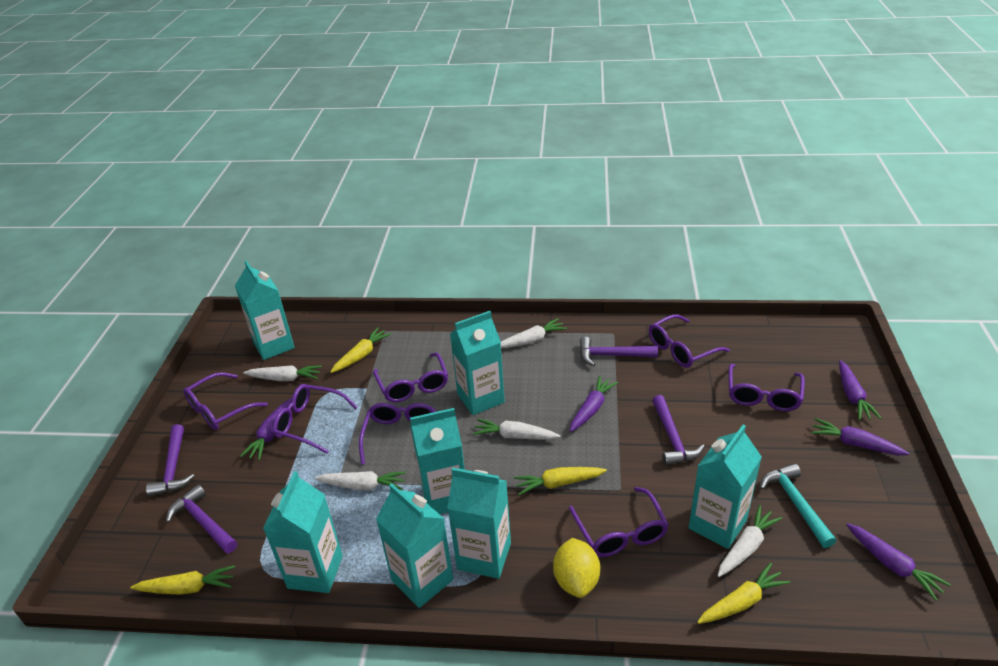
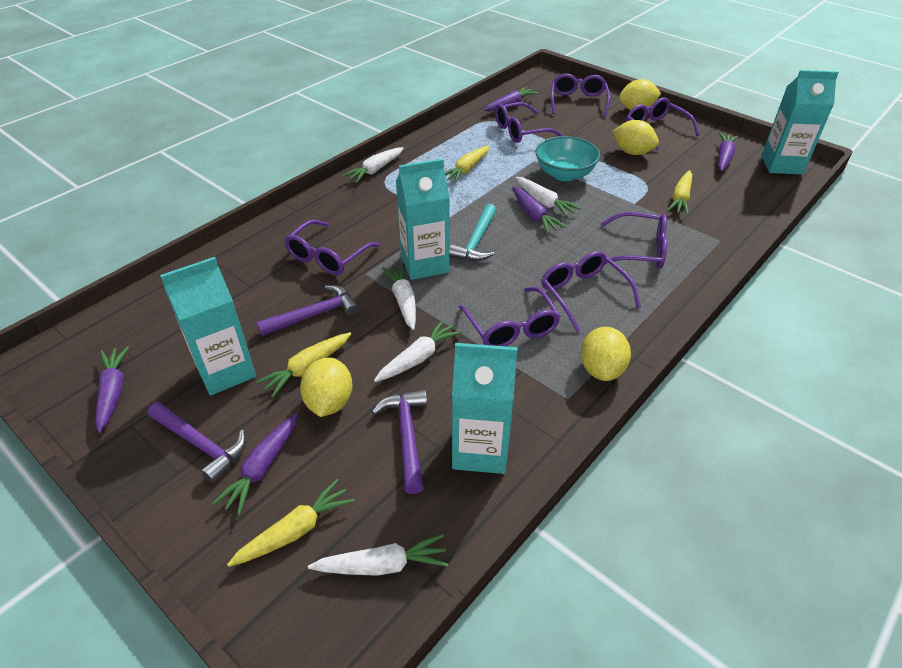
purple hammer: 4 -> 3
turquoise bowl: 0 -> 1
turquoise carton: 7 -> 4
yellow lemon: 1 -> 4

